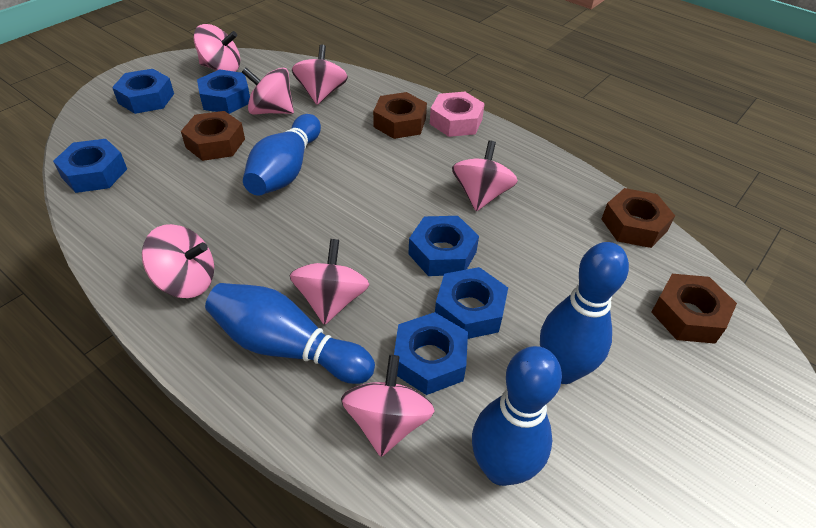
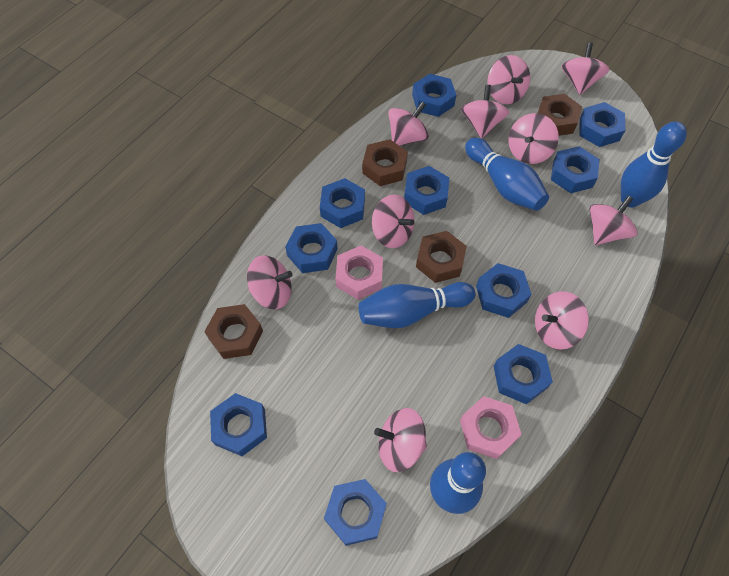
blue nut: 6 -> 10
pink nut: 1 -> 2
pink spinning top: 7 -> 10

